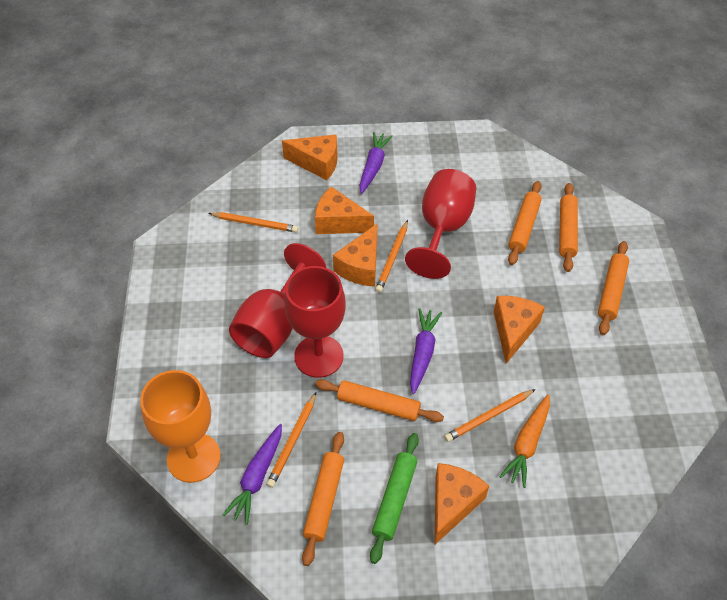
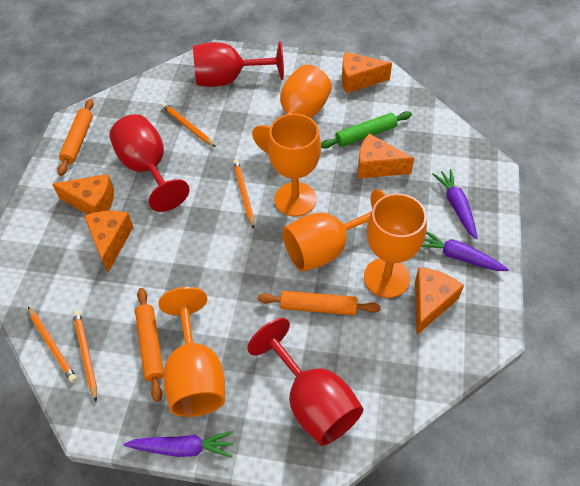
orange carrot: 1 -> 0
orange goblet: 1 -> 5
orange rolling pin: 5 -> 3

